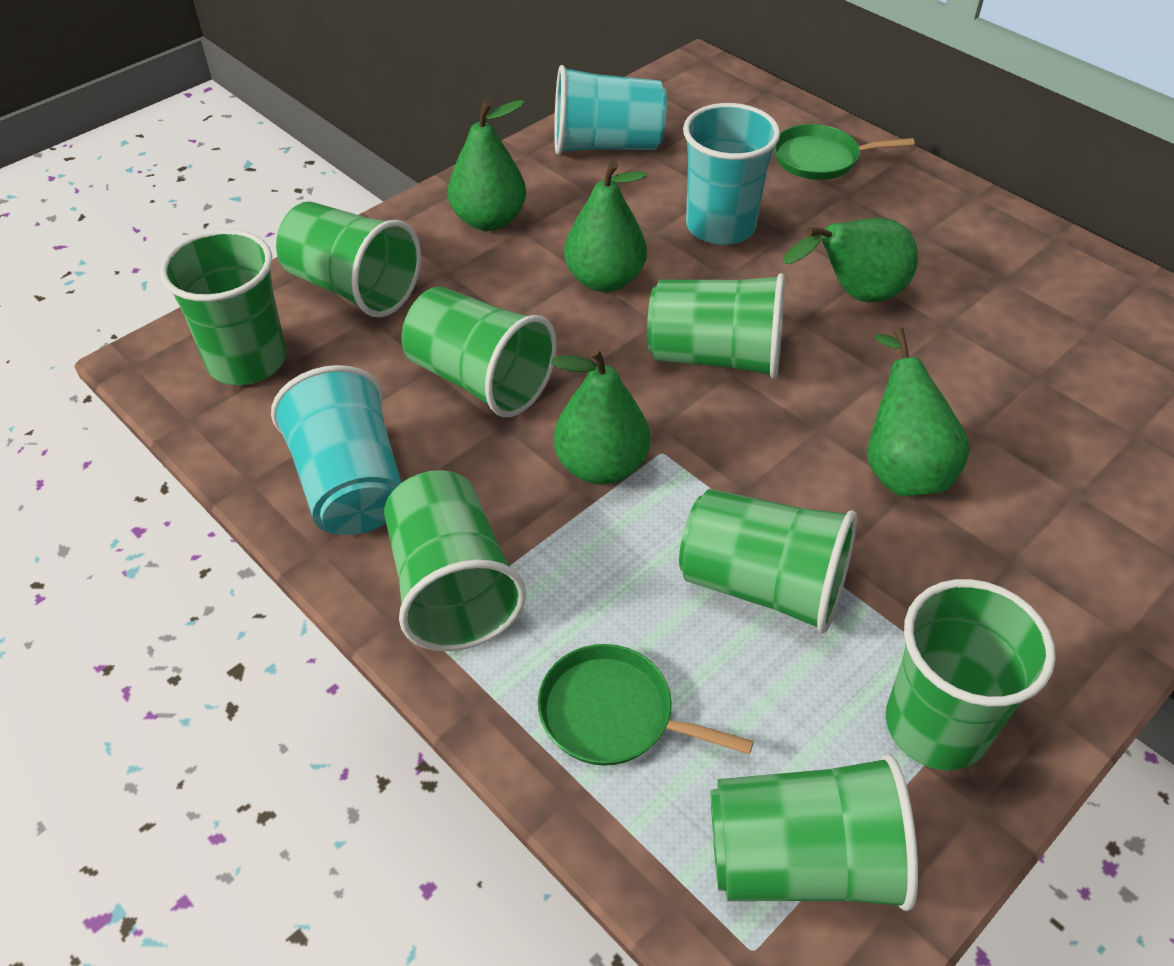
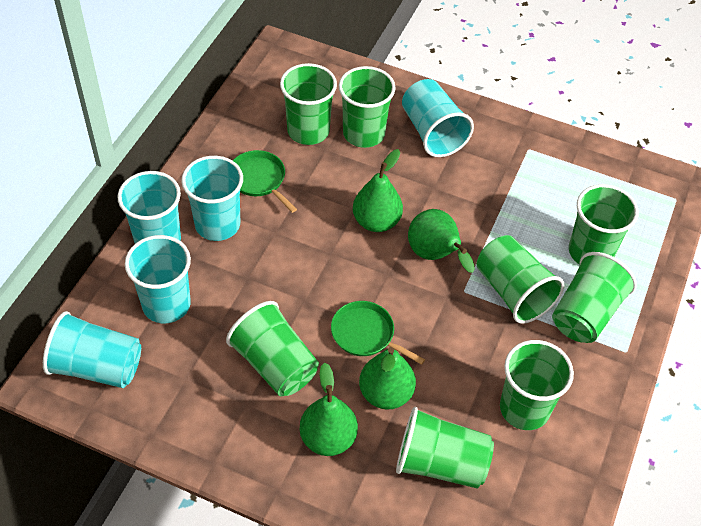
green pear: 5 -> 4
turquoise cup: 3 -> 5

